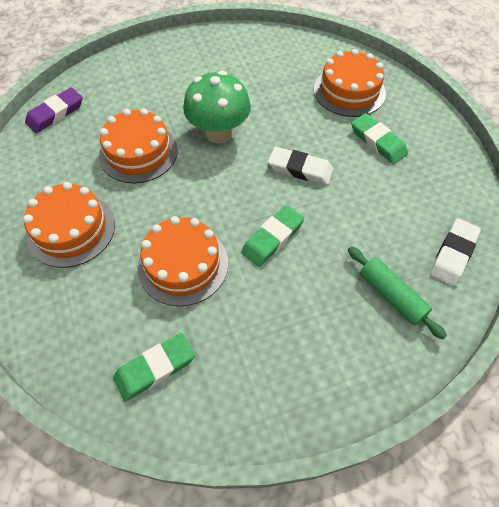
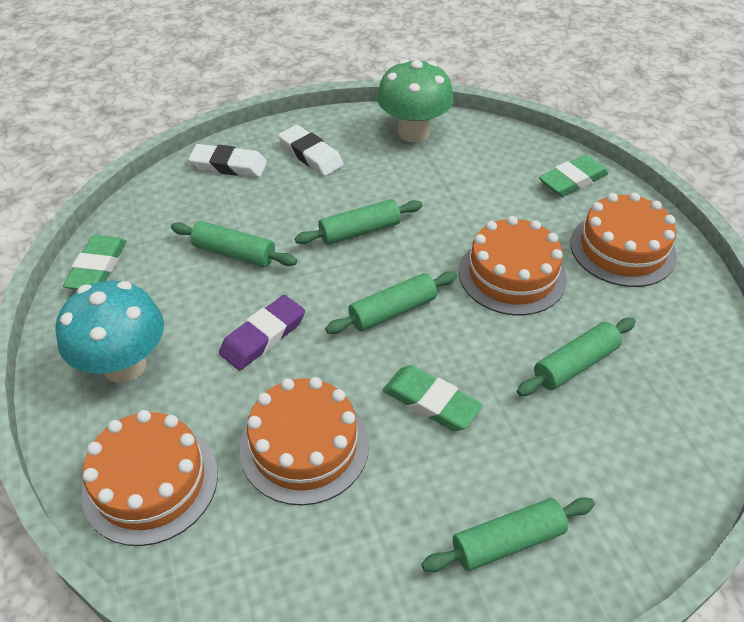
green rolling pin: 1 -> 5
turquoise mushroom: 0 -> 1

